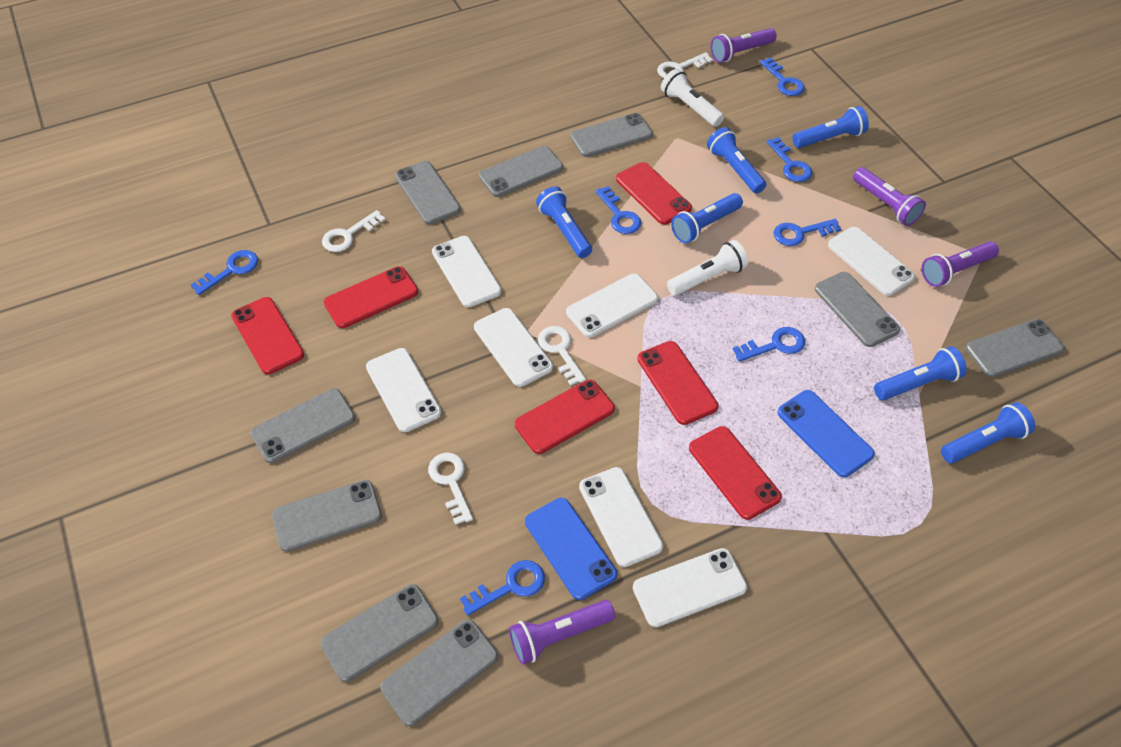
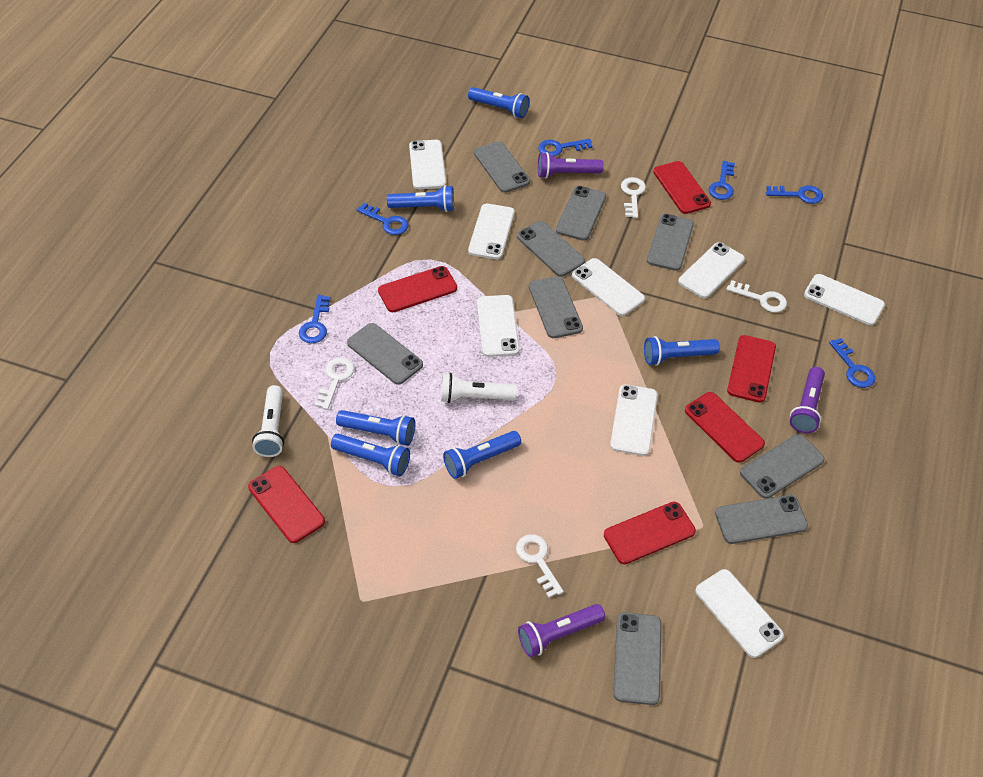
blue key: 7 -> 6
blue phone: 2 -> 0
purple flashlight: 4 -> 3
white phone: 7 -> 8

